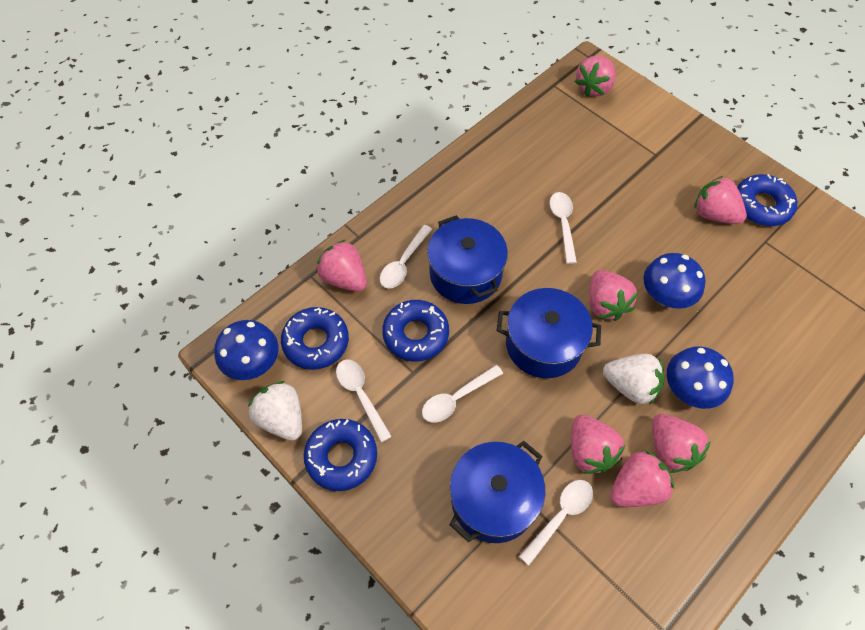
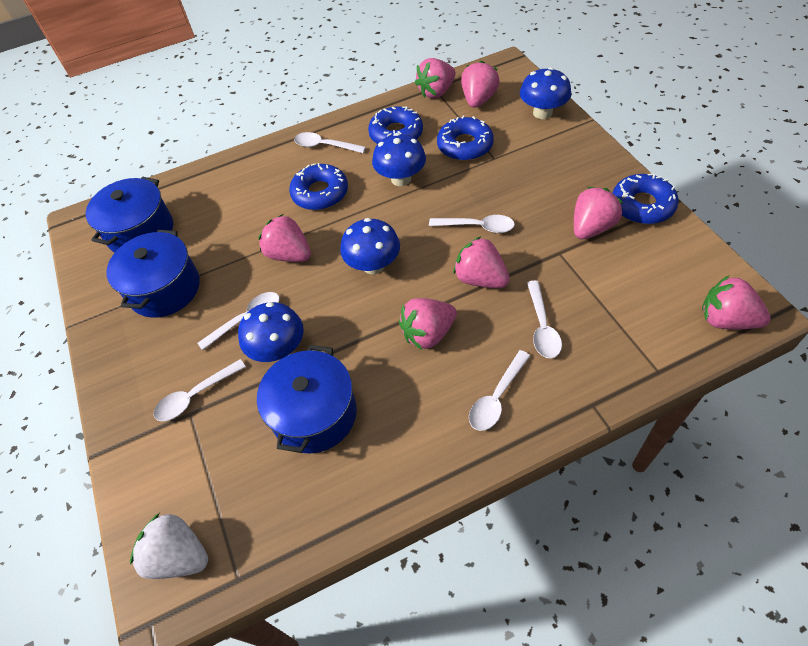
blue mushroom: 3 -> 4
white spoon: 5 -> 6
white strawberry: 2 -> 1

